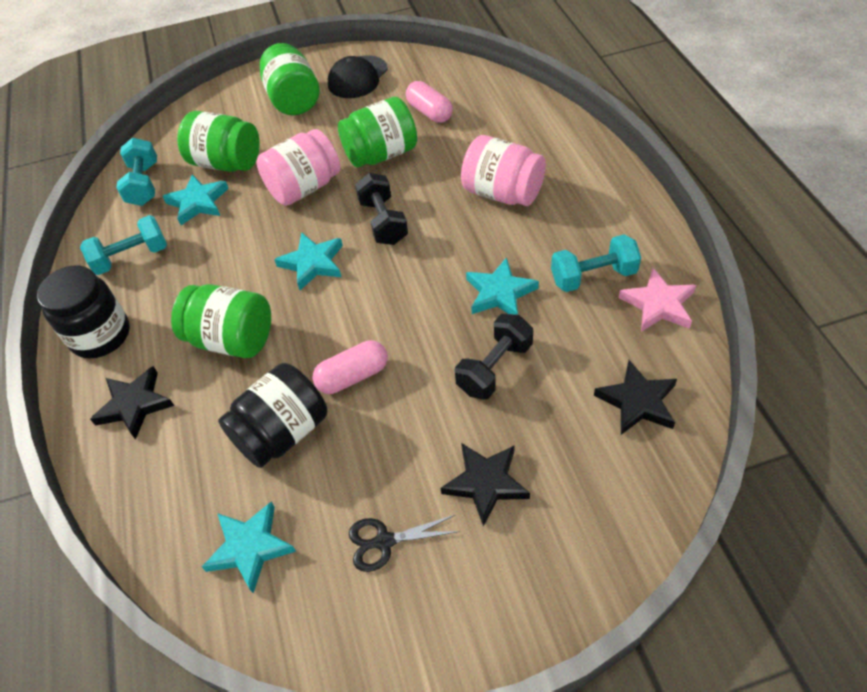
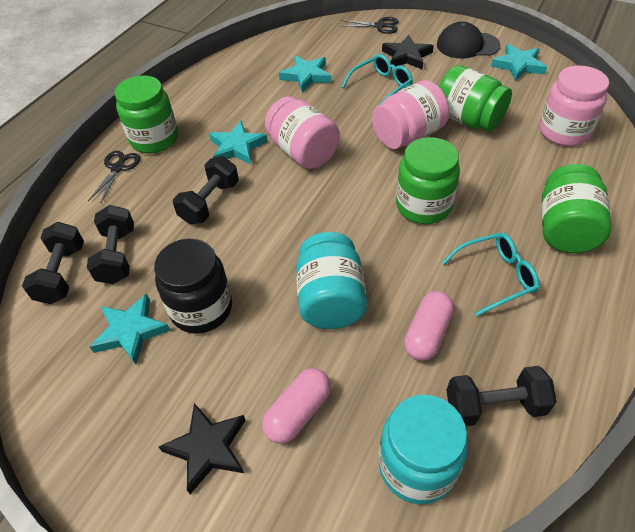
black dumbbell: 2 -> 4
black jar: 2 -> 1
black scissors: 1 -> 2
black star: 3 -> 2
pink jar: 2 -> 3
pink star: 1 -> 0
turquoise dumbbell: 3 -> 0
turquoise glasses: 0 -> 2
turquoise jar: 0 -> 2

